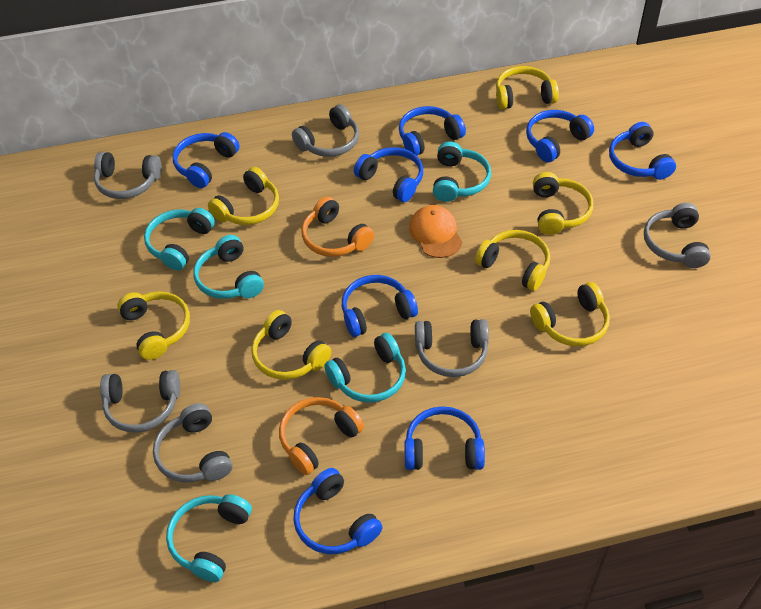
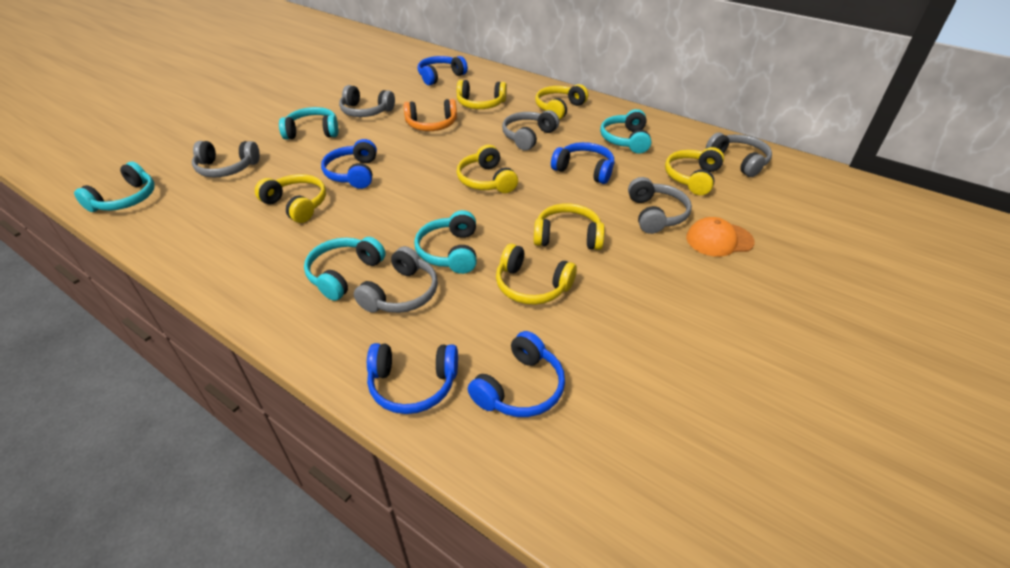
blue headphones: 8 -> 5
orange headphones: 2 -> 1

